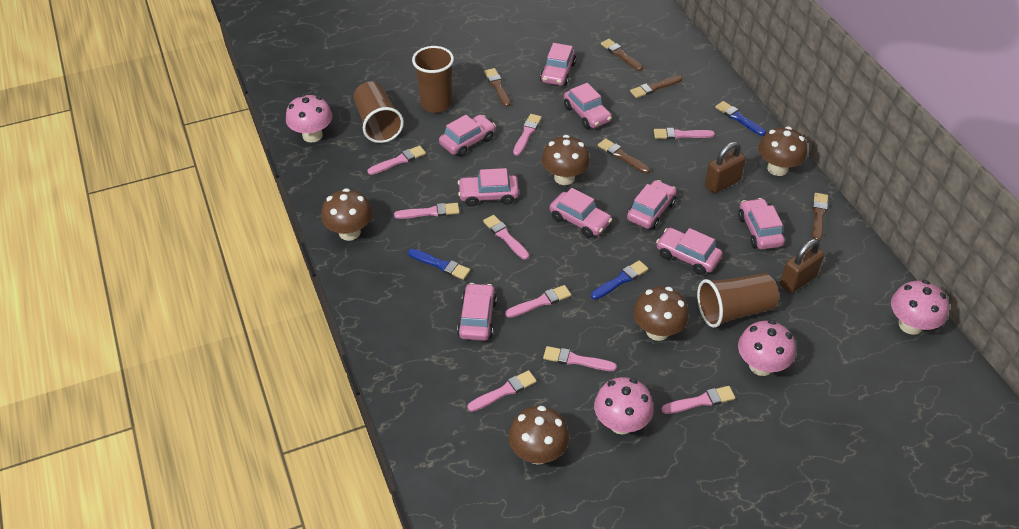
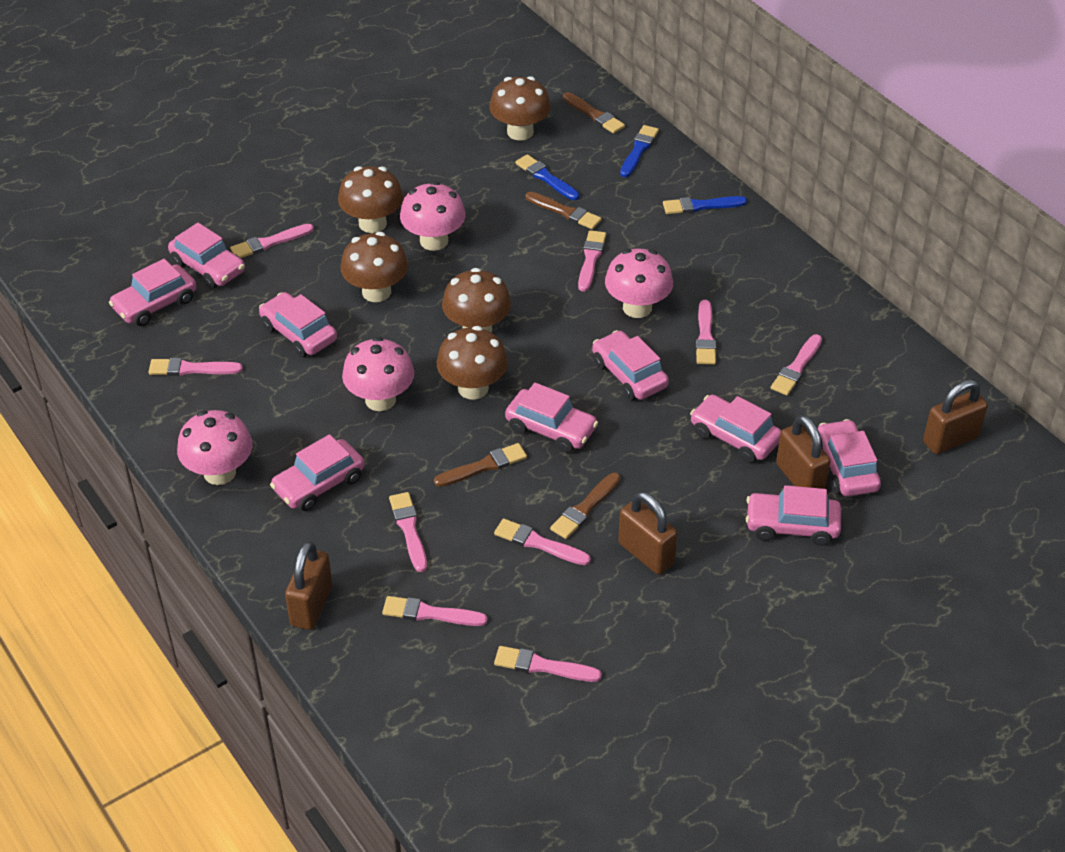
brown brush: 5 -> 4
brown cup: 3 -> 0
brown padlock: 2 -> 4

